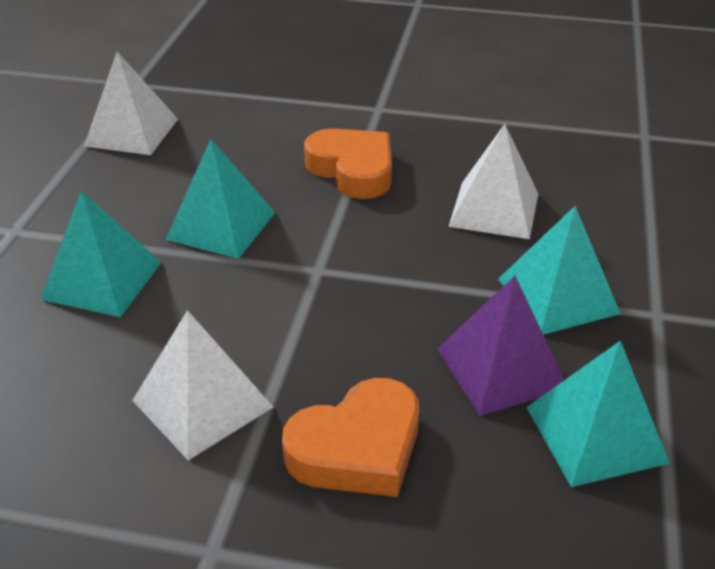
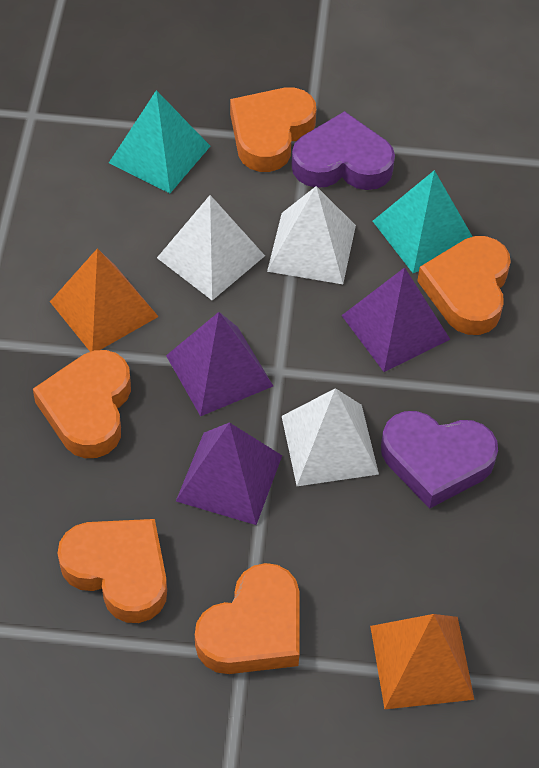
orange heart: 2 -> 5
orange pyramid: 0 -> 2
purple heart: 0 -> 2
purple pyramid: 1 -> 3
turquoise pyramid: 4 -> 2

